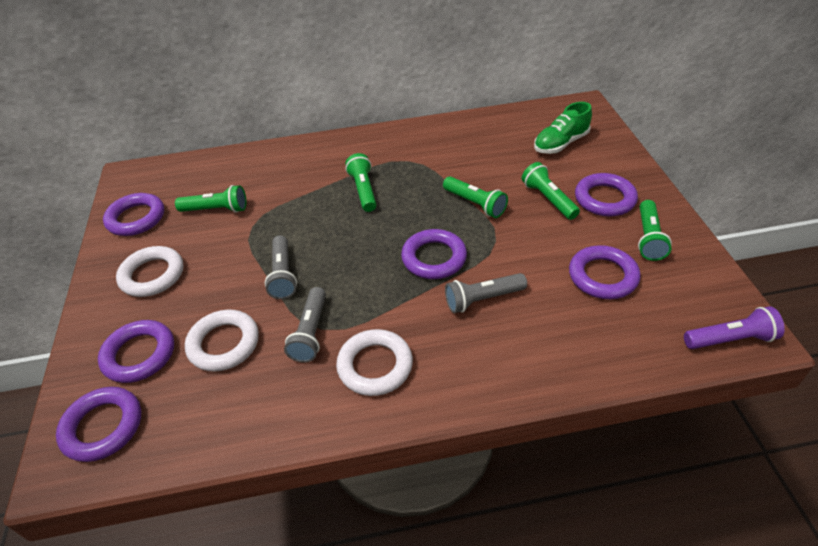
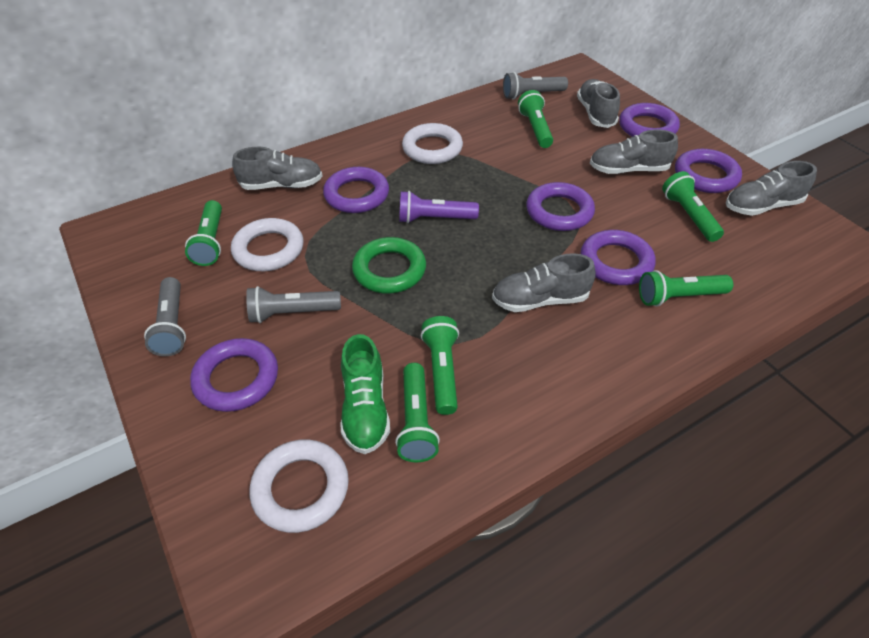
green flashlight: 5 -> 6
green ring: 0 -> 1
grey shoe: 0 -> 5

